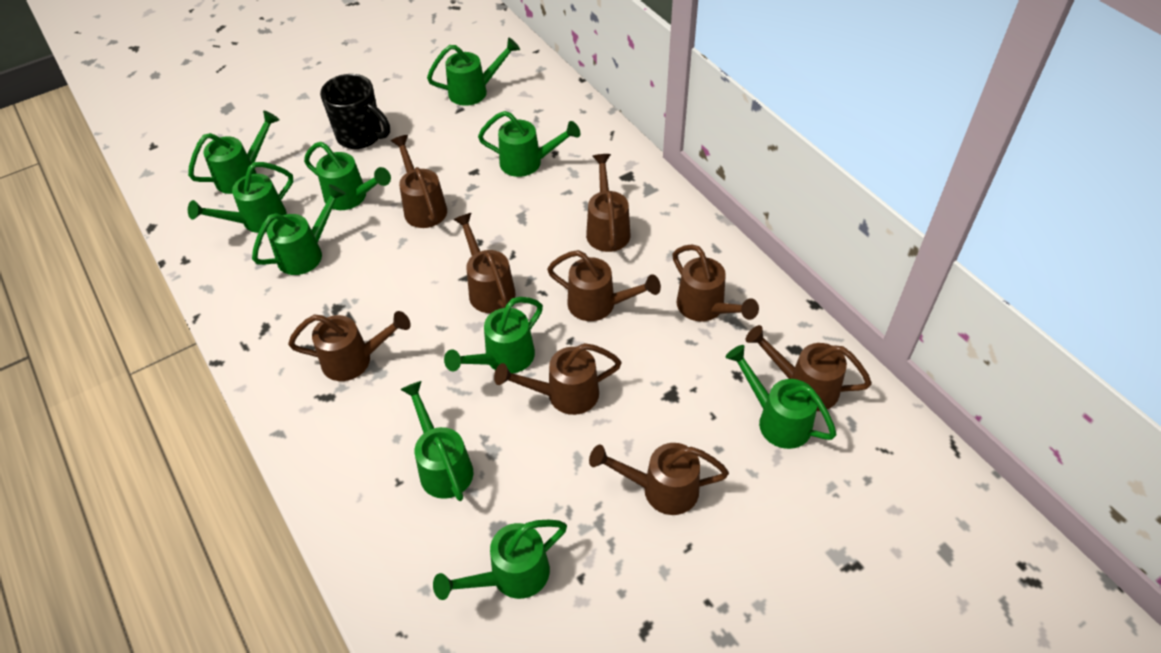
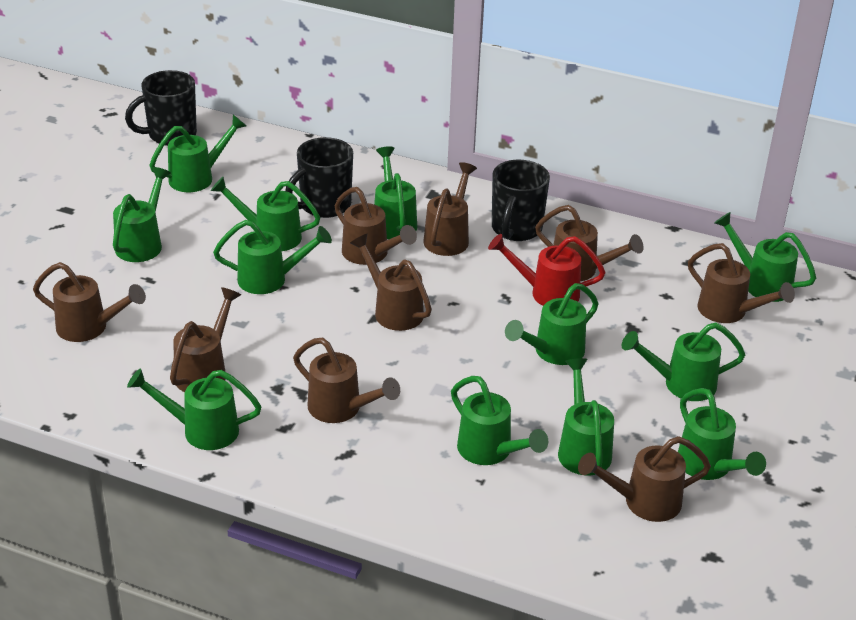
black mug: 1 -> 3
green watering can: 10 -> 12
red watering can: 0 -> 1

